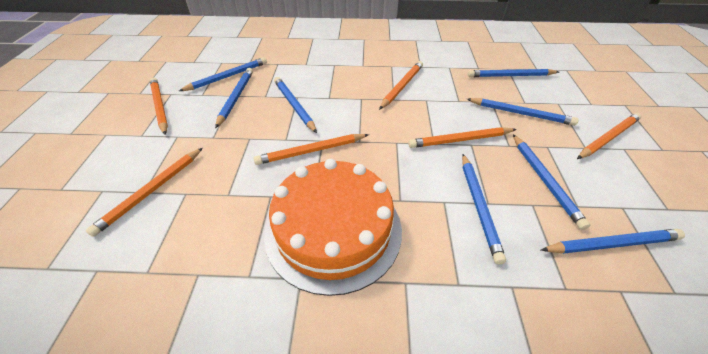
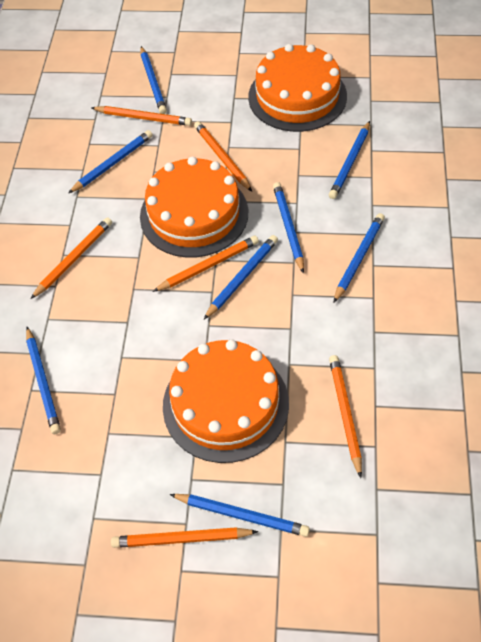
orange cake: 1 -> 3

